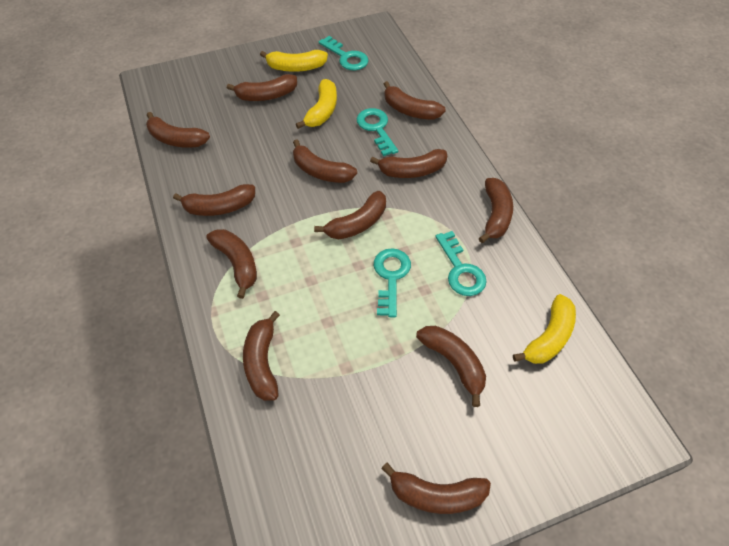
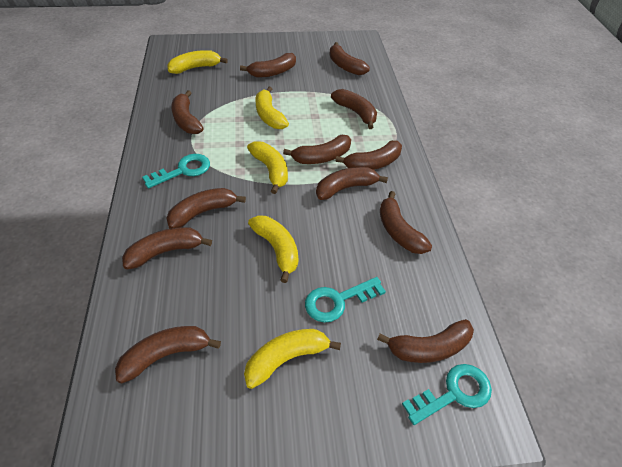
turquoise key: 4 -> 3
yellow banana: 3 -> 5

